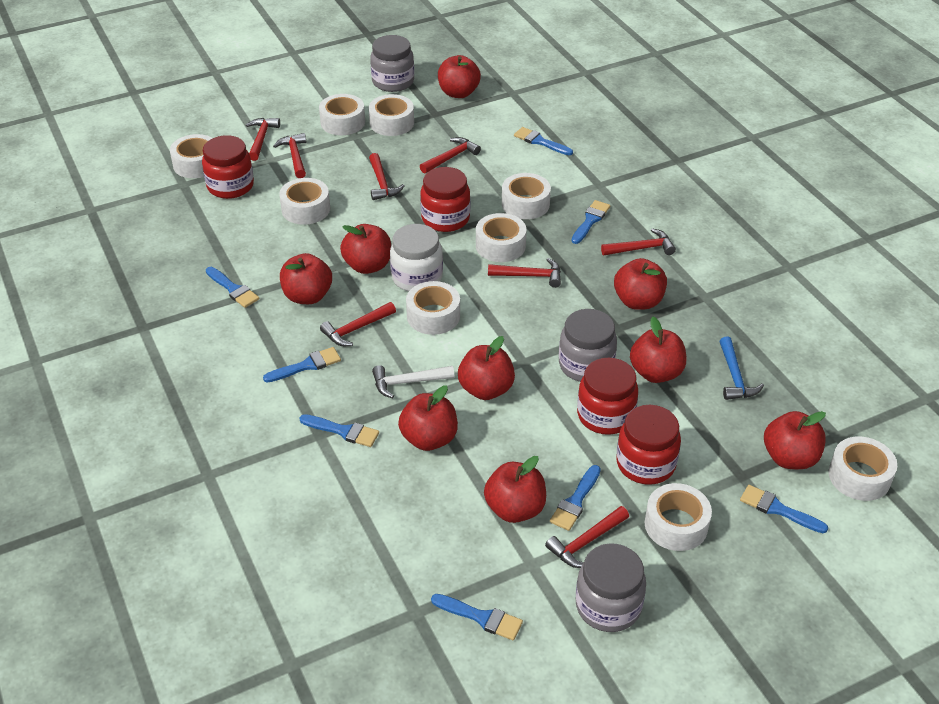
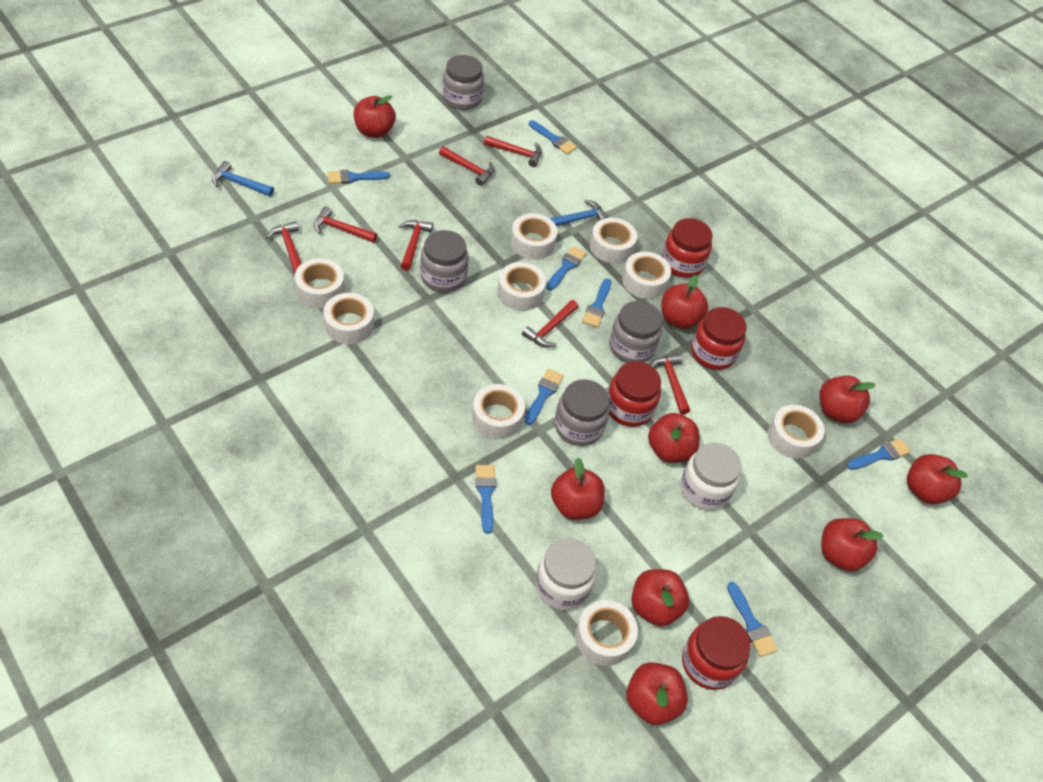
blue hammer: 1 -> 2
grey jar: 3 -> 4
red hammer: 8 -> 7
white hammer: 1 -> 0
white jar: 1 -> 2

